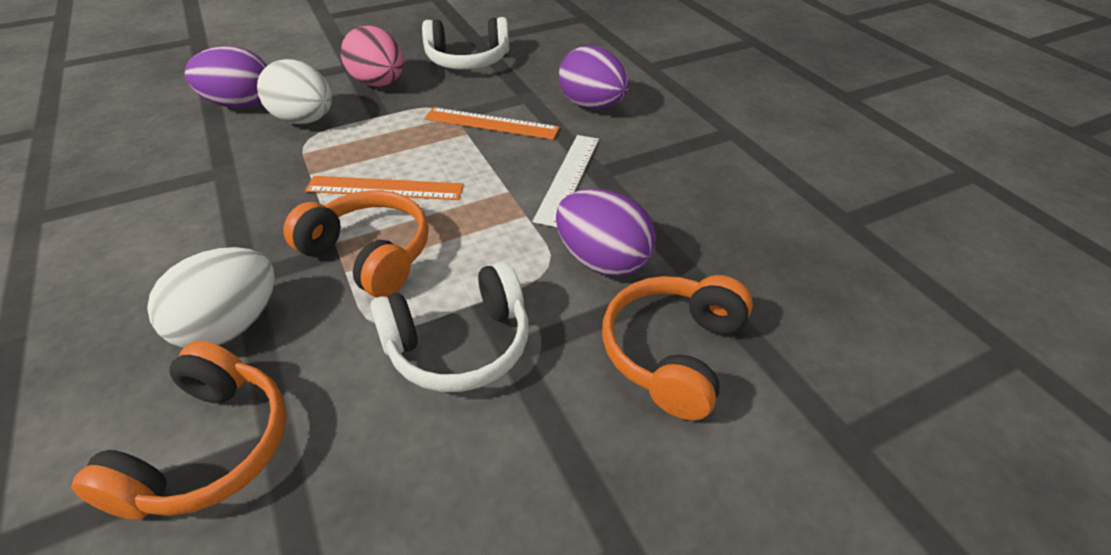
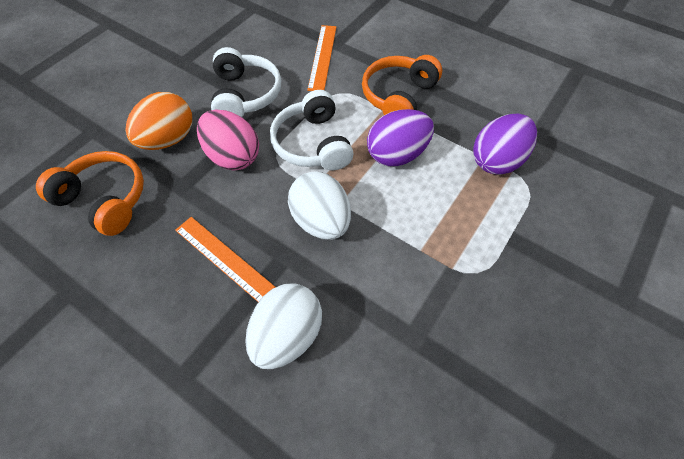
orange egg: 0 -> 1
orange headphones: 3 -> 2
purple egg: 3 -> 2
white ruler: 1 -> 0

